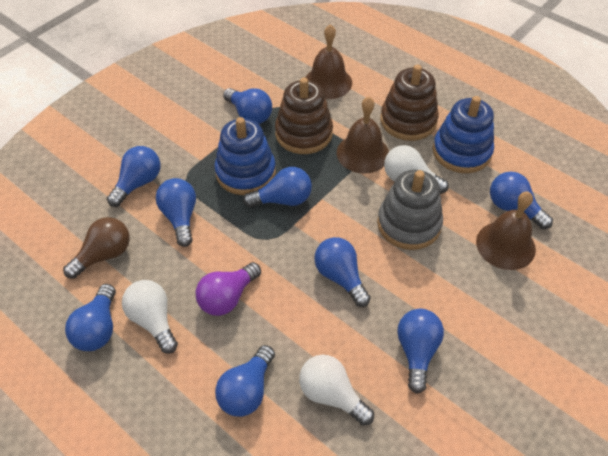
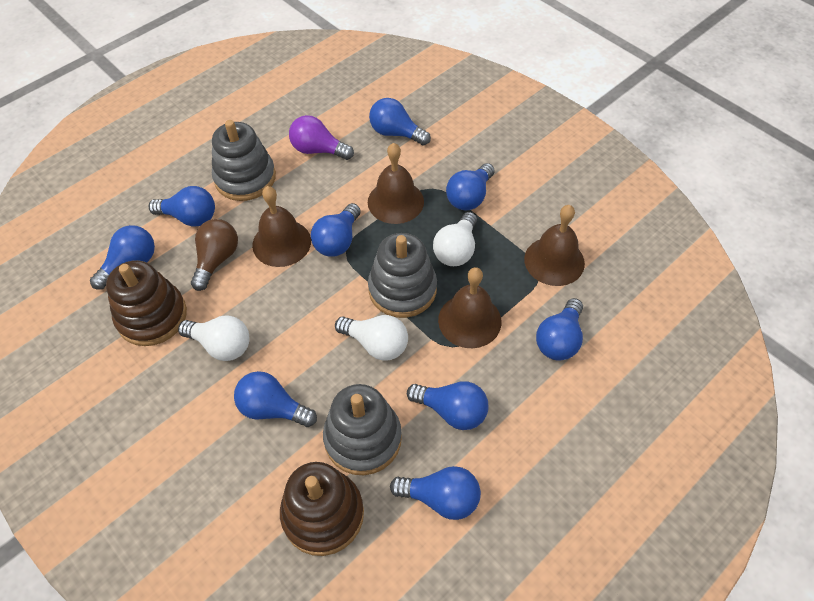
blue stacking toy: 2 -> 0
brown bell: 3 -> 4
grey stacking toy: 1 -> 3

